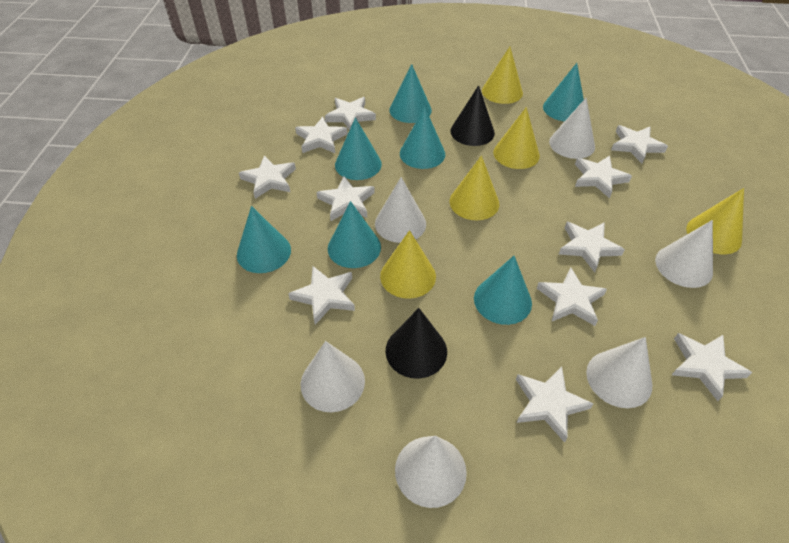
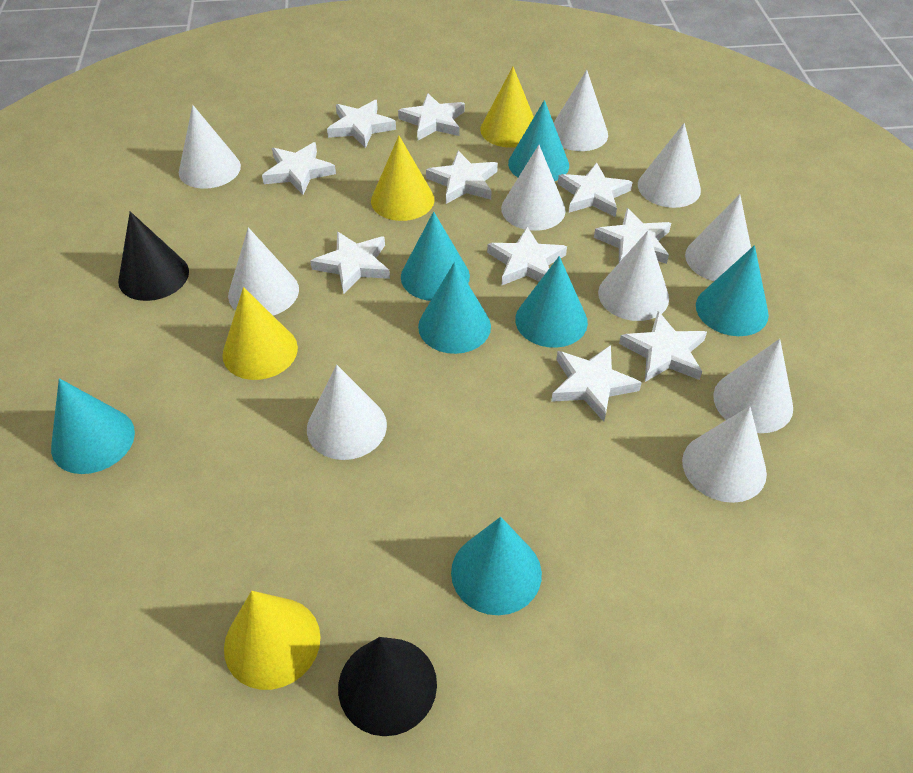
white cone: 6 -> 10
white star: 11 -> 10
yellow cone: 5 -> 4

